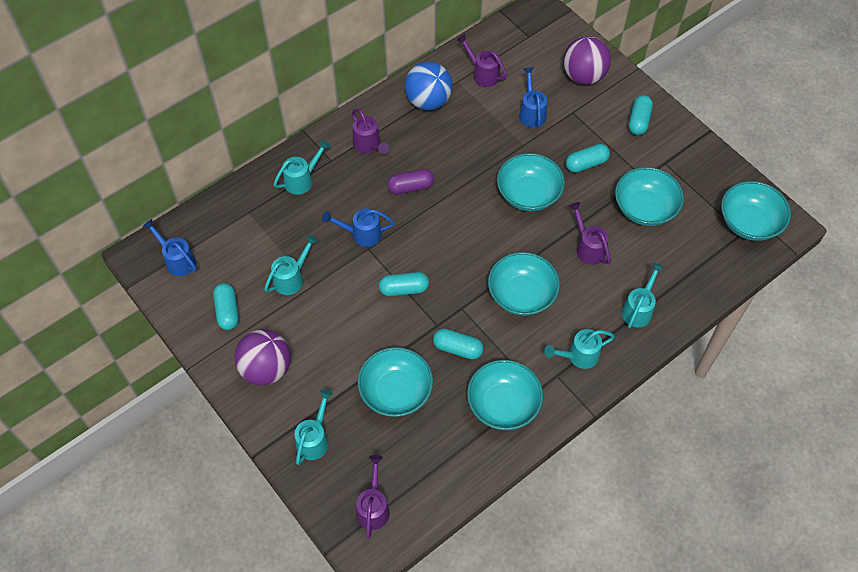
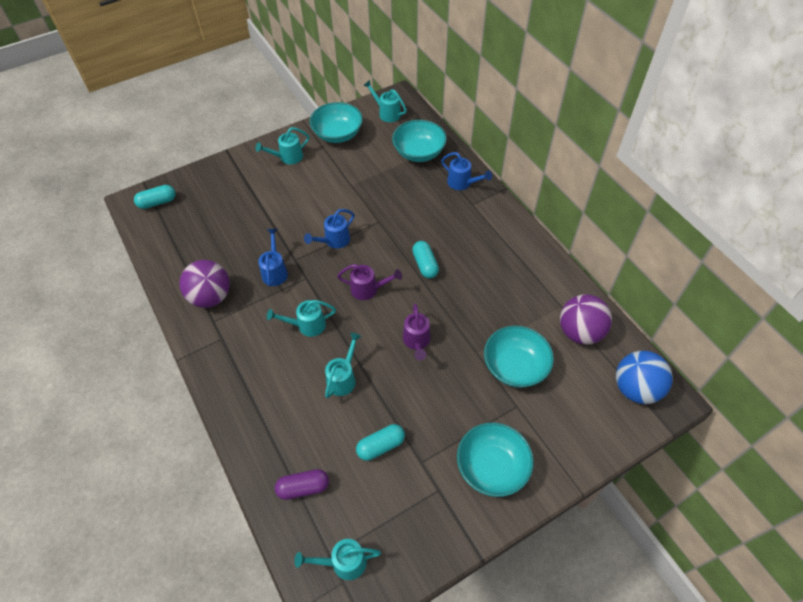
purple watering can: 4 -> 2
turquoise bowl: 6 -> 4
turquoise capsule: 5 -> 3

